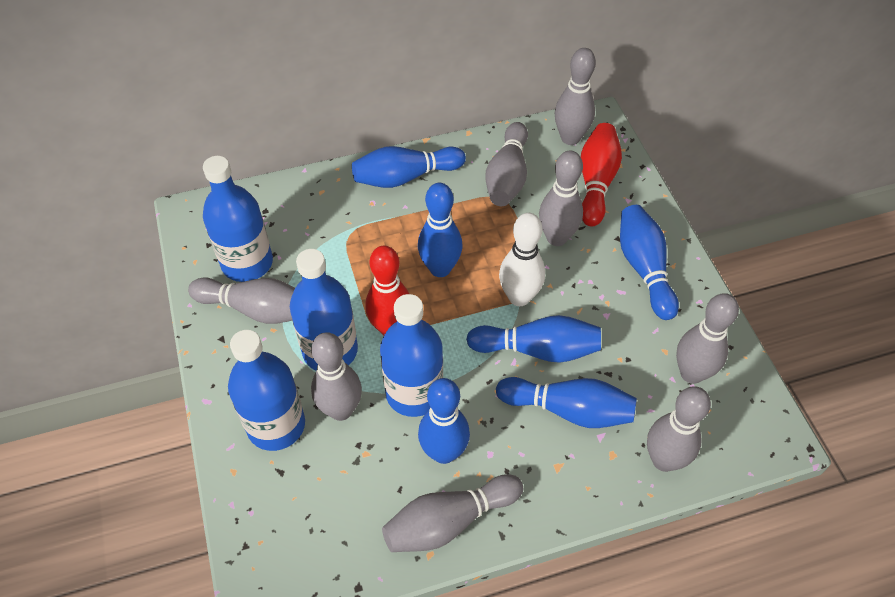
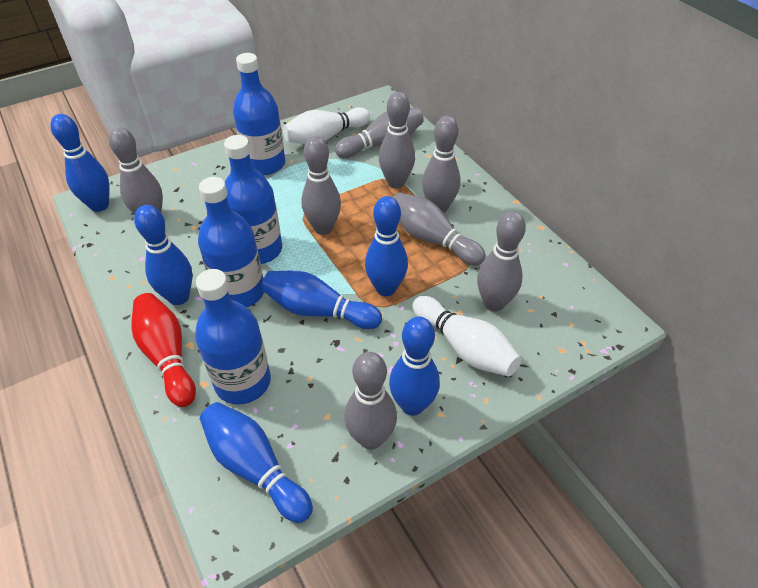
red bowling pin: 2 -> 1
white bowling pin: 1 -> 2

